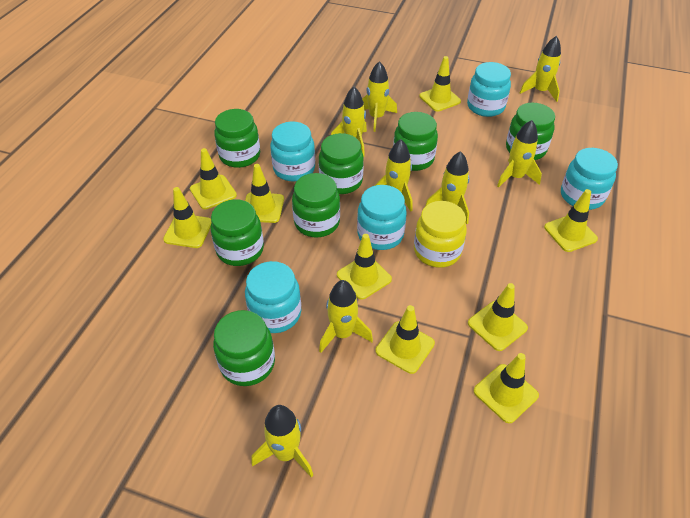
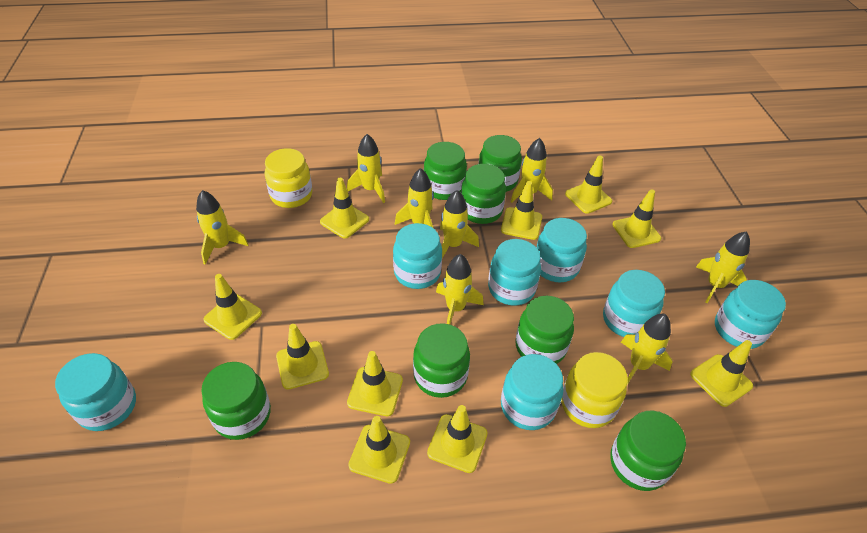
turquoise jar: 5 -> 7
yellow jar: 1 -> 2
yellow traffic cone: 9 -> 10

